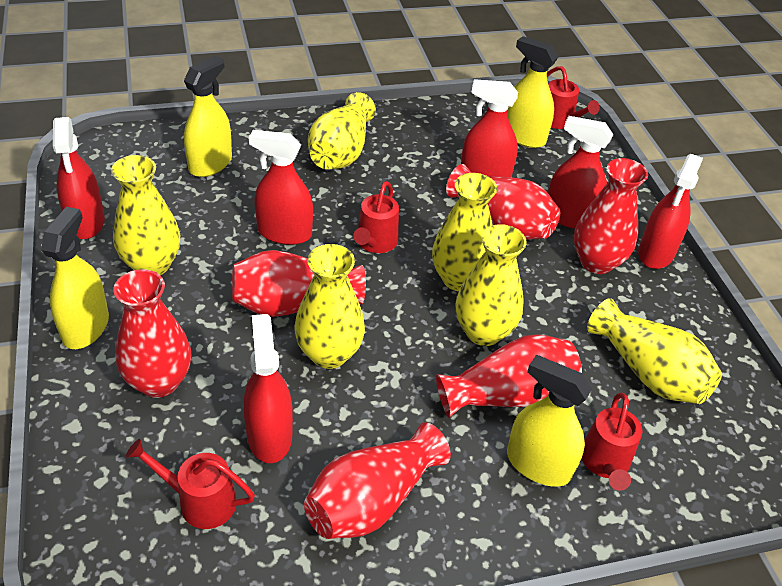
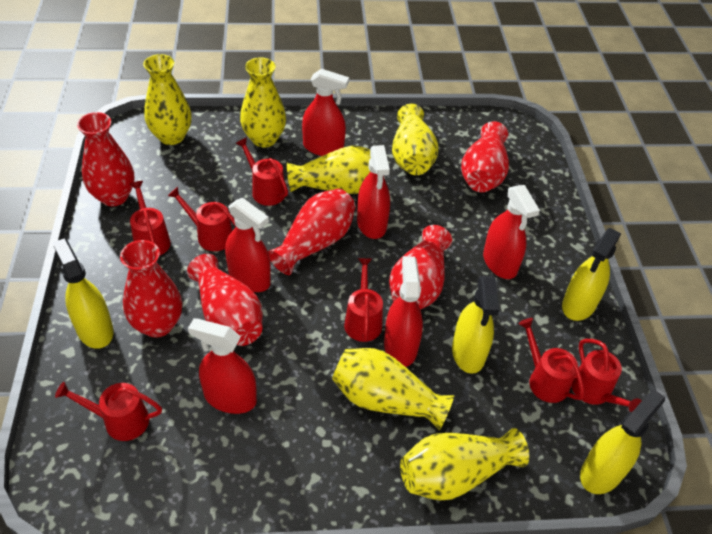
red watering can: 4 -> 7

